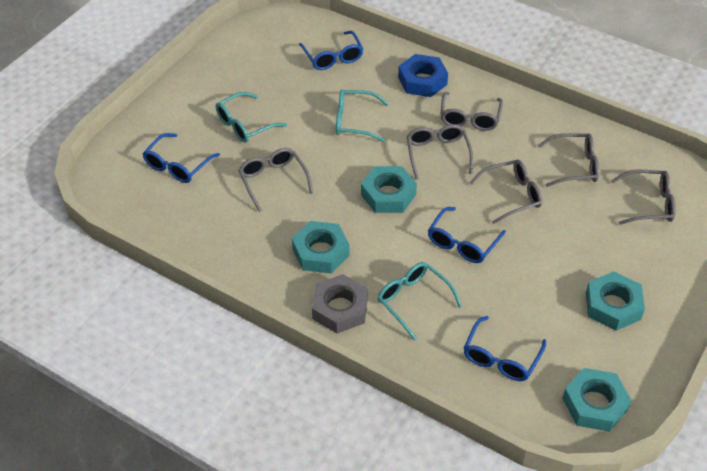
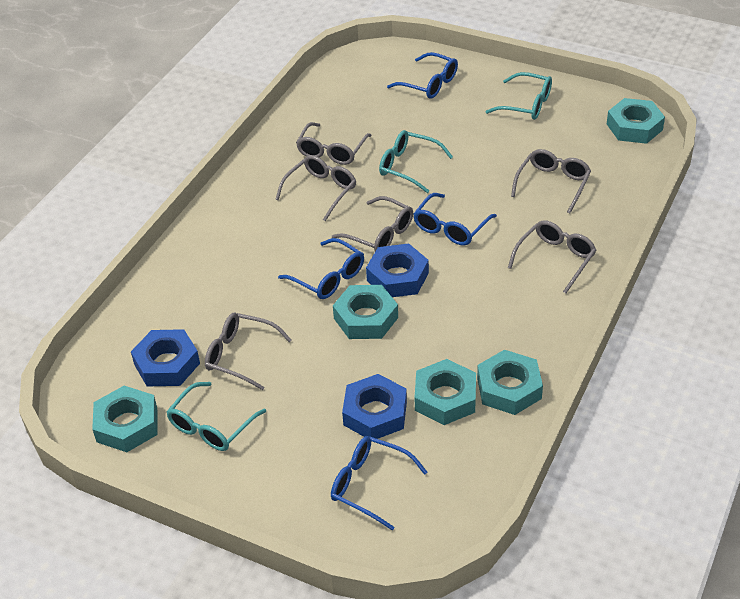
blue nut: 1 -> 3
grey nut: 1 -> 0
turquoise nut: 4 -> 5

